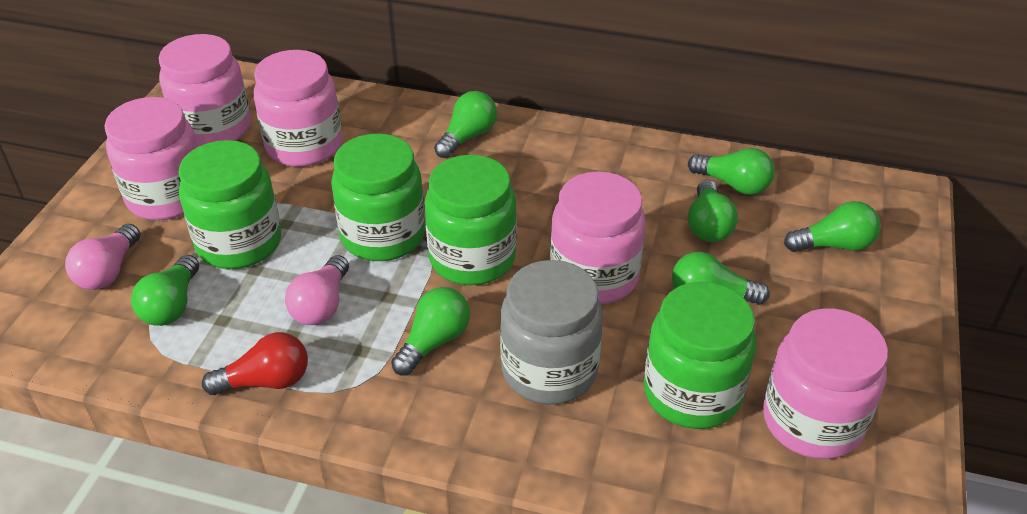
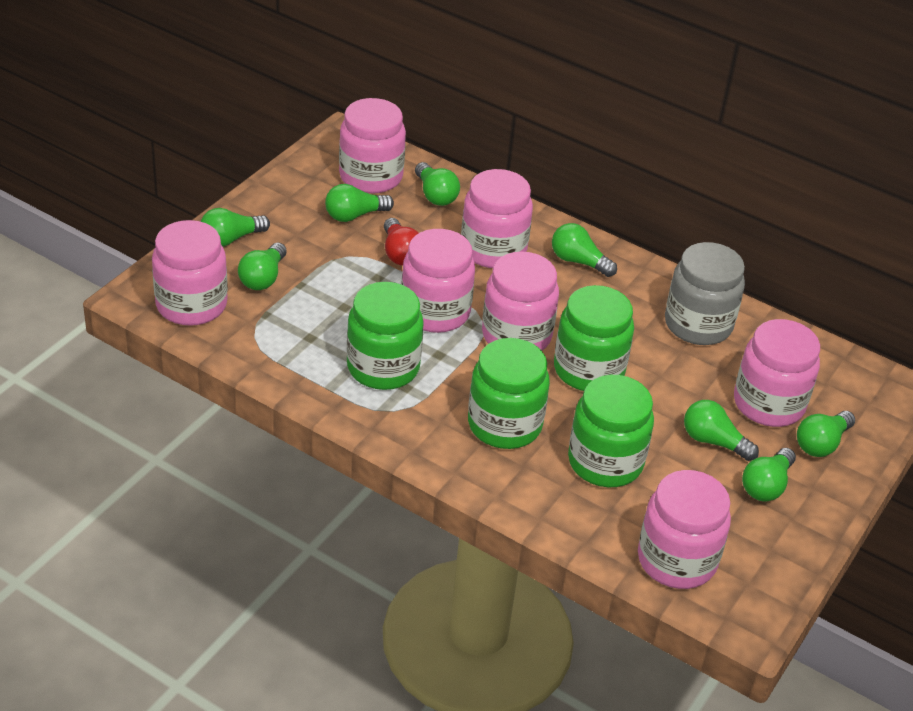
green light bulb: 7 -> 8
pink jar: 5 -> 7
pink light bulb: 2 -> 0

